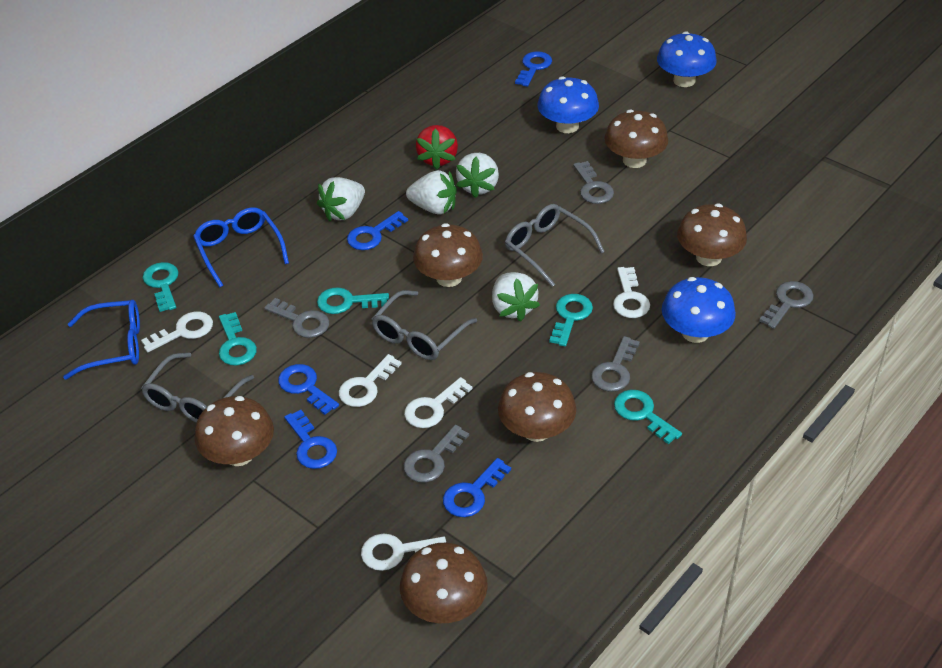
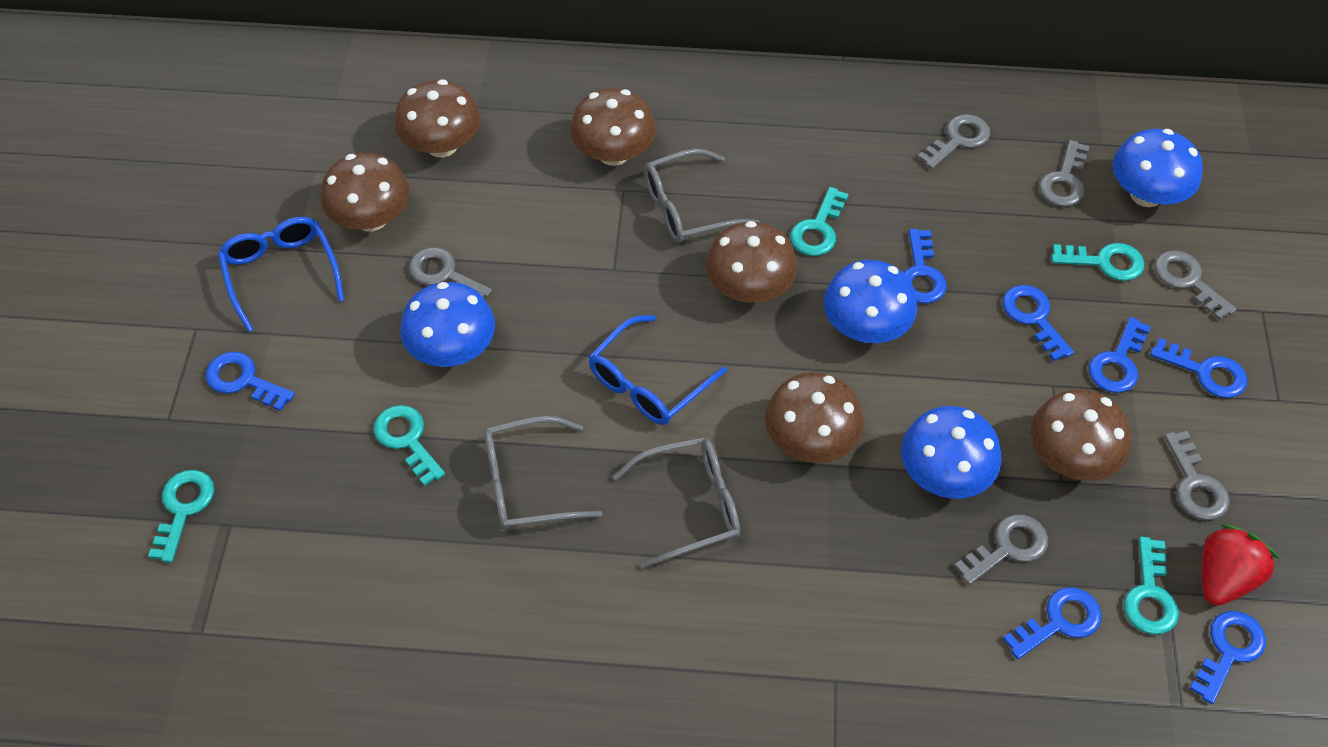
blue key: 5 -> 7
blue mushroom: 3 -> 4
grey key: 5 -> 6
white key: 5 -> 0
white strawberry: 4 -> 0

